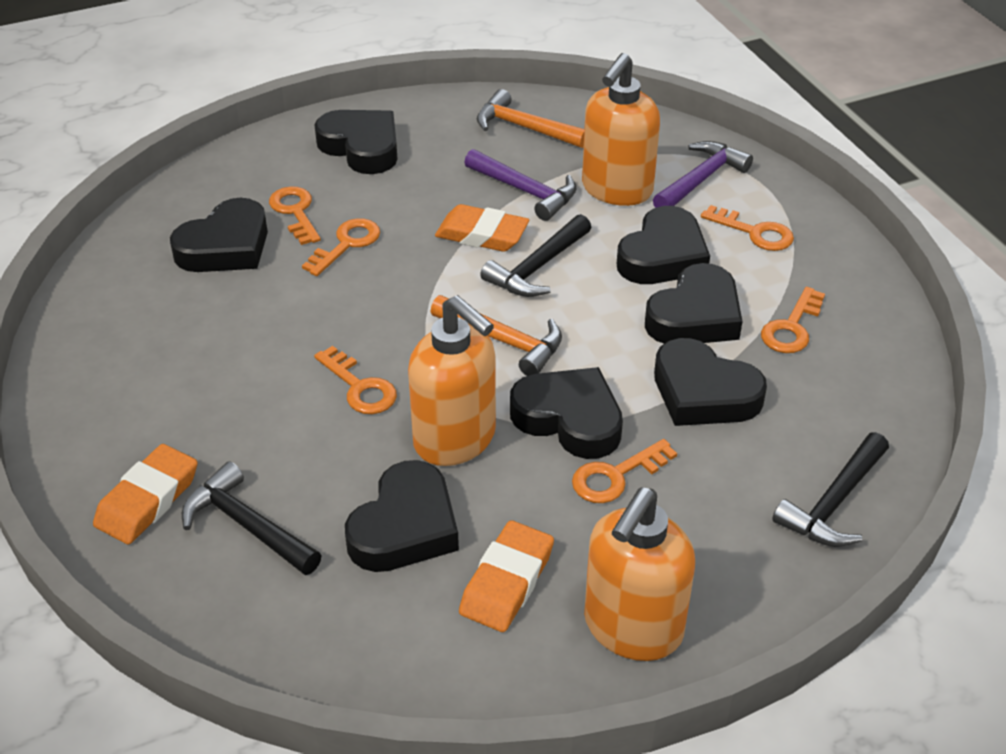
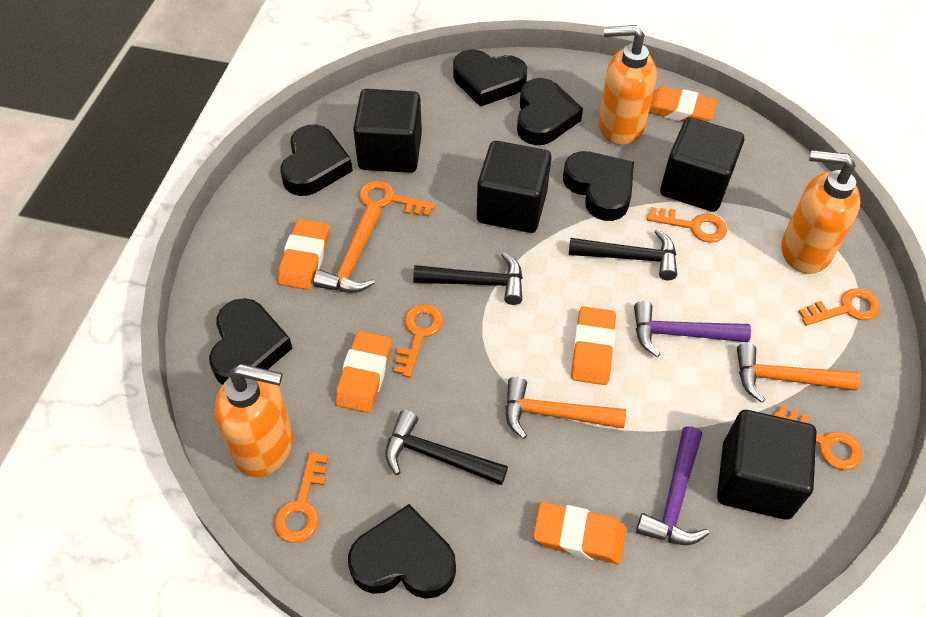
black cube: 0 -> 4
black heart: 7 -> 6
orange eraser: 3 -> 5
orange hammer: 2 -> 3

